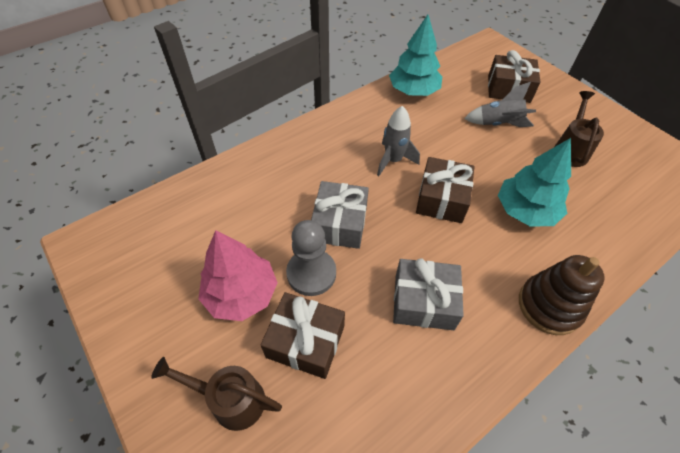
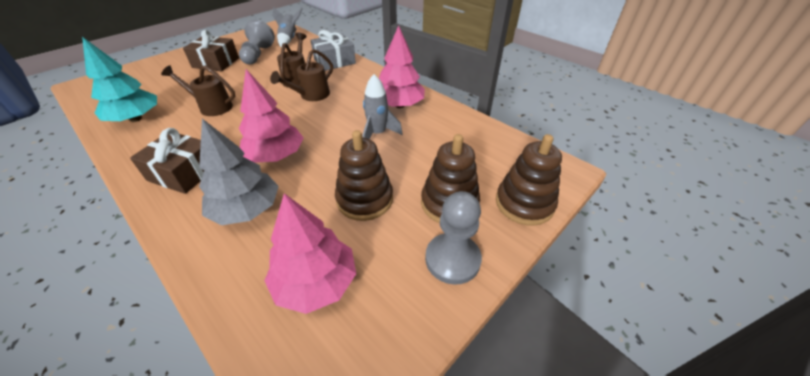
brown gift: 3 -> 2
brown stacking toy: 1 -> 3
brown watering can: 2 -> 3
grey gift: 2 -> 1
grey pawn: 1 -> 2
grey tree: 0 -> 1
pink tree: 1 -> 3
turquoise tree: 2 -> 1

